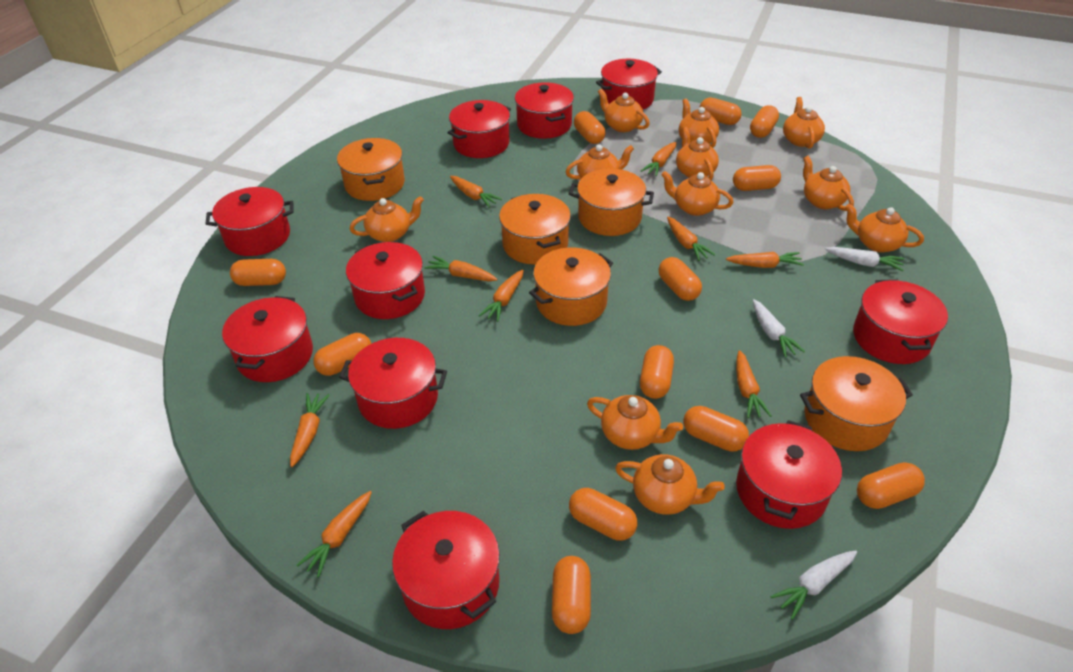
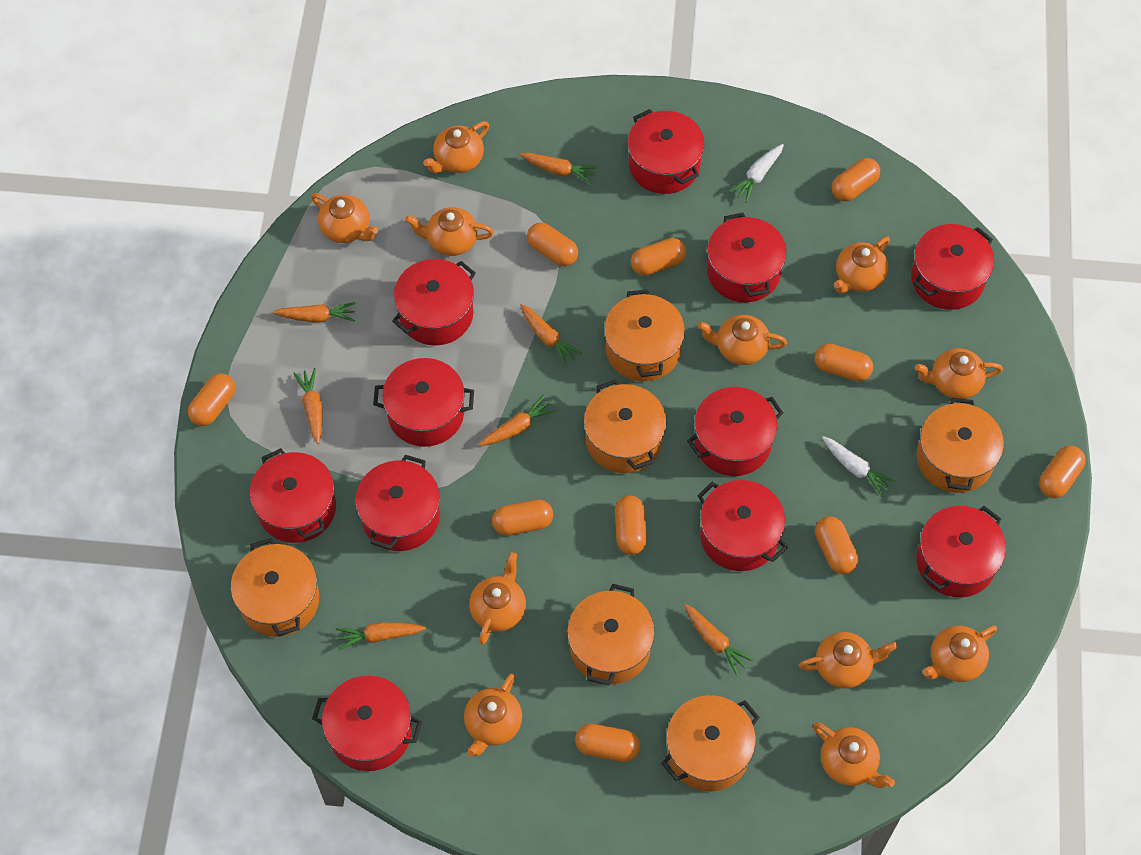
orange capsule: 12 -> 10
orange carrot: 9 -> 7
orange pot: 5 -> 6
red pot: 10 -> 11
white carrot: 3 -> 2

